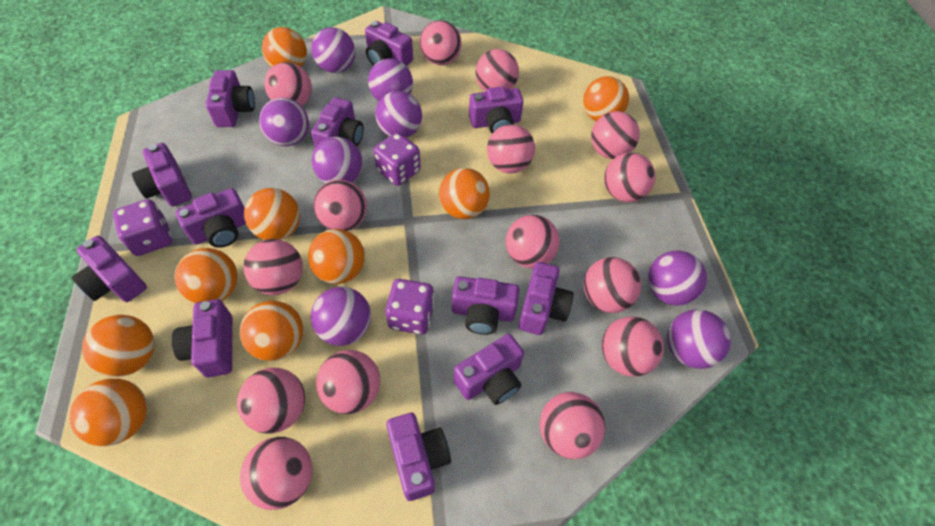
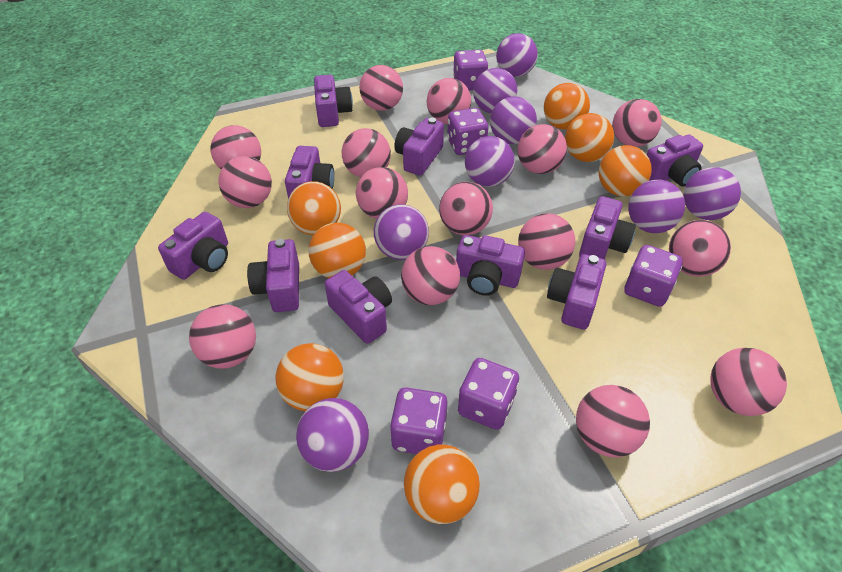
orange ball: 9 -> 7
purple camera: 12 -> 10
purple dice: 3 -> 5

